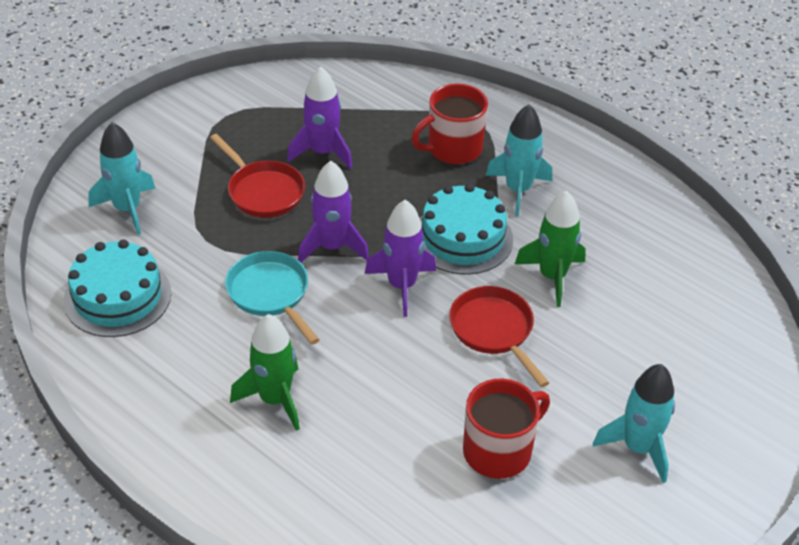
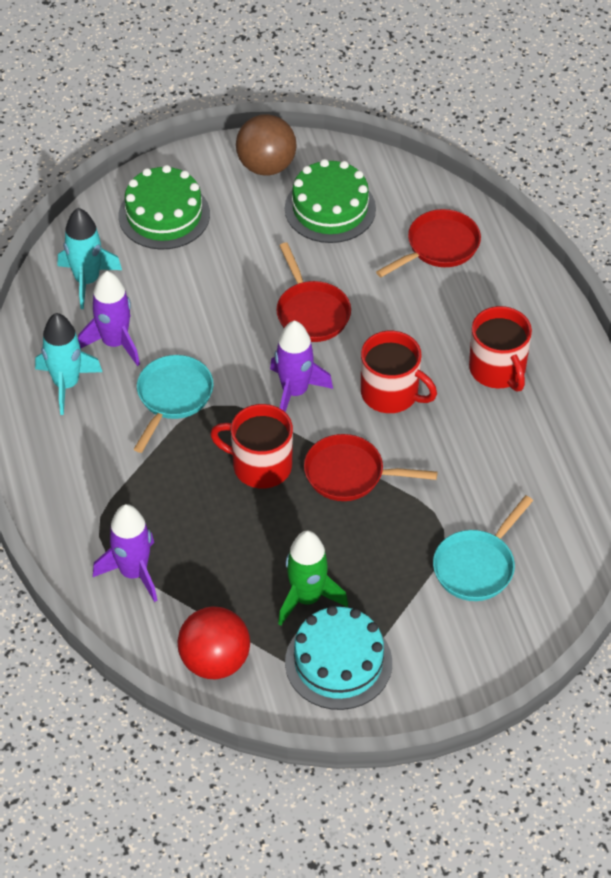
brown ball: 0 -> 1
green cake: 0 -> 2
green rocket: 2 -> 1
red ball: 0 -> 1
red mug: 2 -> 3
red pan: 2 -> 3
turquoise cake: 2 -> 1
turquoise pan: 1 -> 2
turquoise rocket: 3 -> 2

